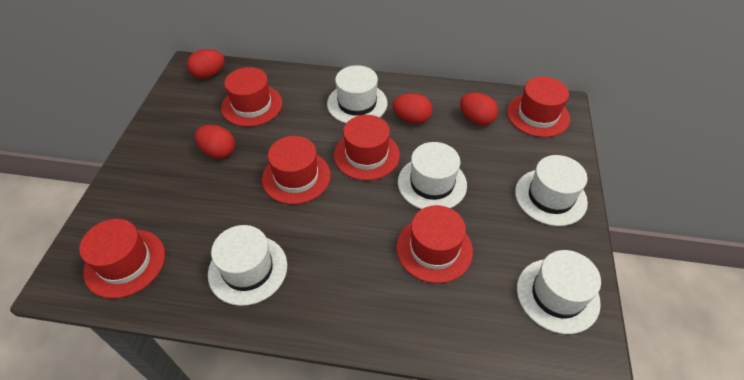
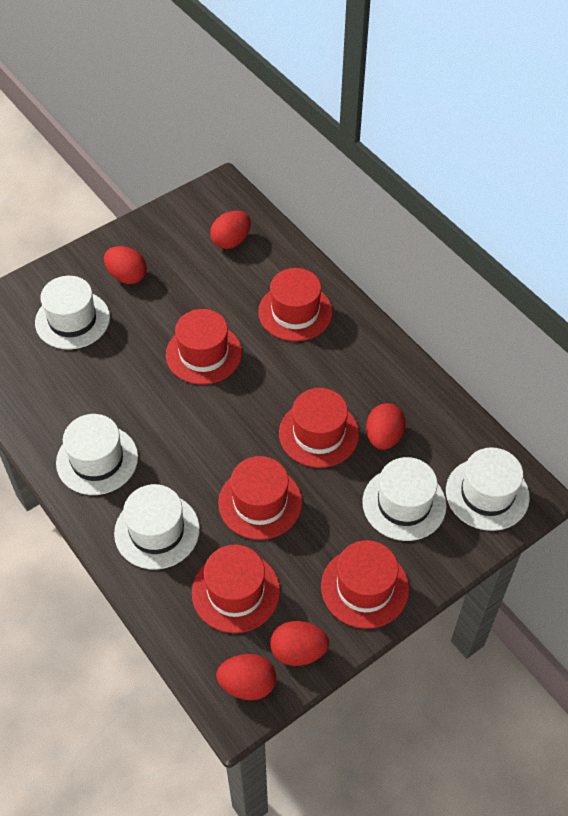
red egg: 4 -> 5

